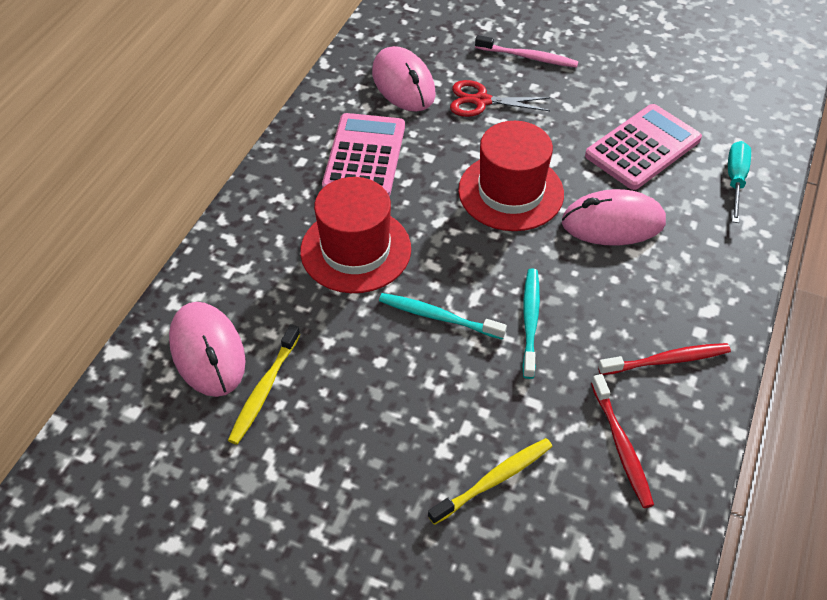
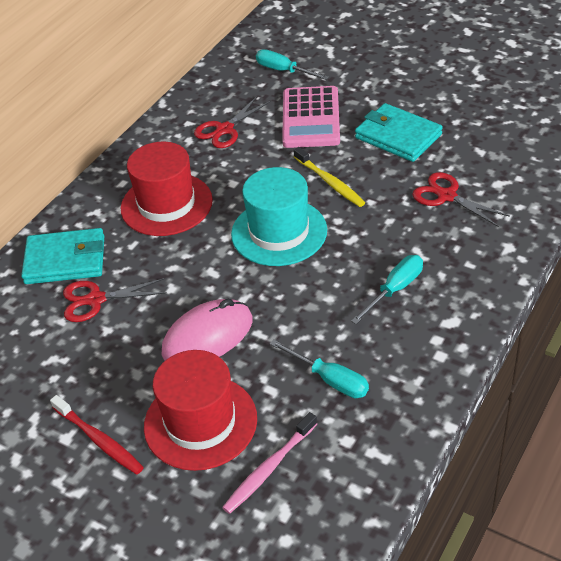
pink calculator: 2 -> 1
pink mouse: 3 -> 1
red scissors: 1 -> 3
red toothbrush: 2 -> 1
turquoise hat: 0 -> 1
turquoise screwdriver: 1 -> 3
turquoise toothbrush: 2 -> 0
turquoise wallet: 0 -> 2
yellow toothbrush: 2 -> 1

